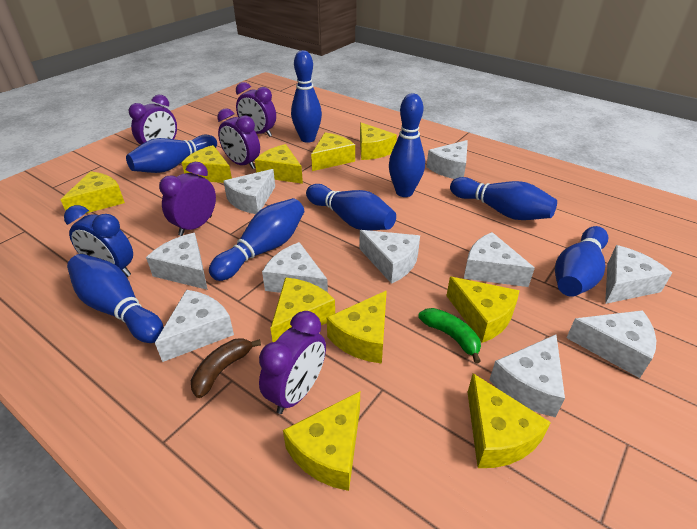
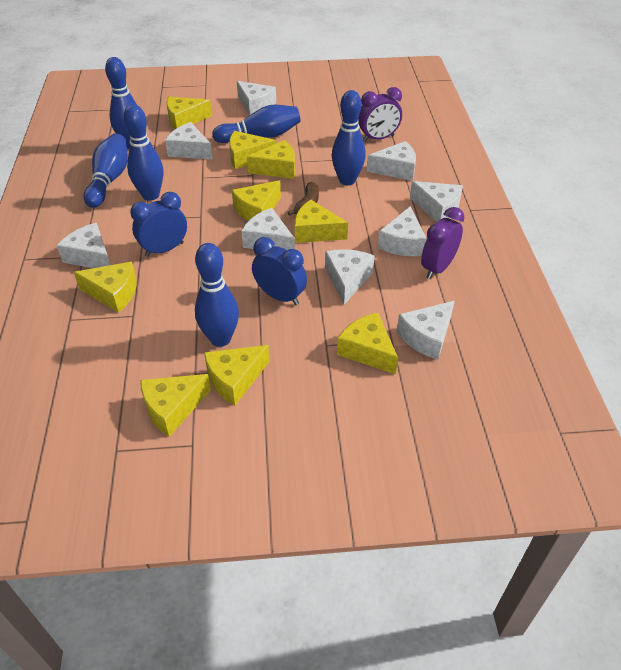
blue bowling pin: 8 -> 6
blue clock: 1 -> 2
green banana: 1 -> 0
purple clock: 5 -> 2
white cheese: 10 -> 9
yellow cheese: 10 -> 9

